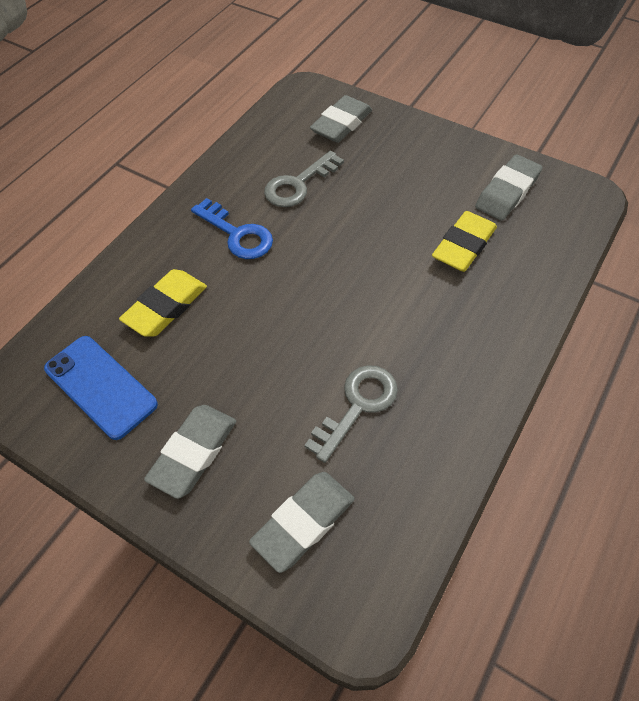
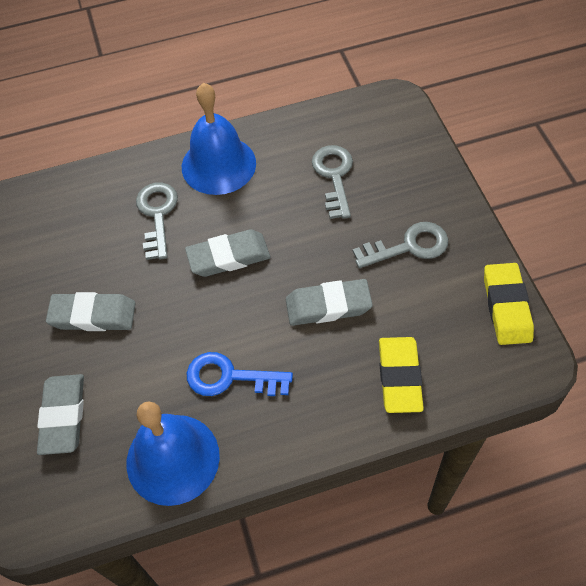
blue bell: 0 -> 2
blue phone: 1 -> 0
grey key: 2 -> 3

